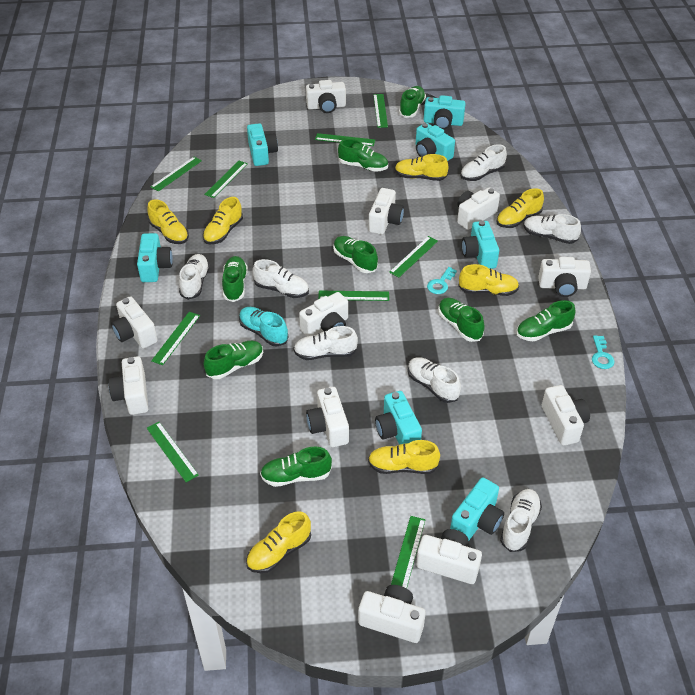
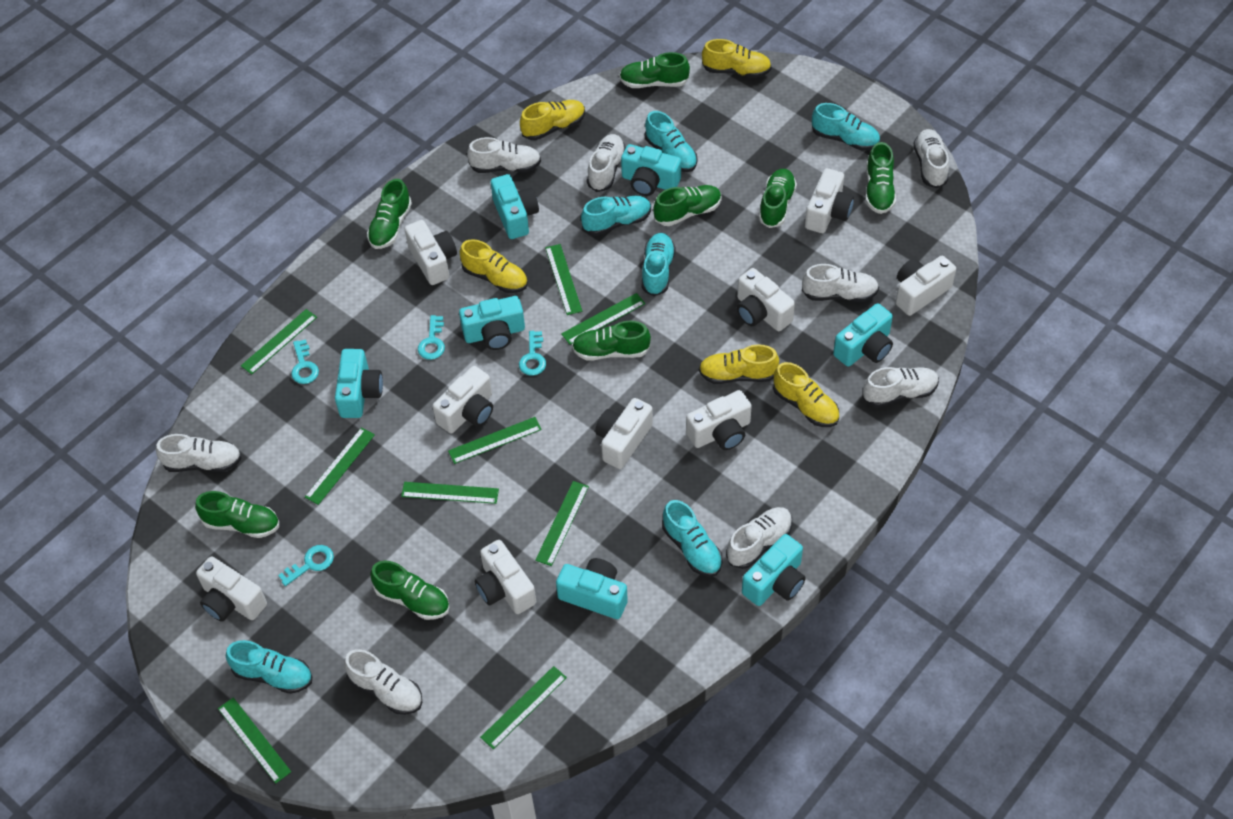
turquoise key: 2 -> 4
turquoise shoe: 1 -> 6
white camera: 11 -> 9
white shoe: 7 -> 8
yellow shoe: 7 -> 5

